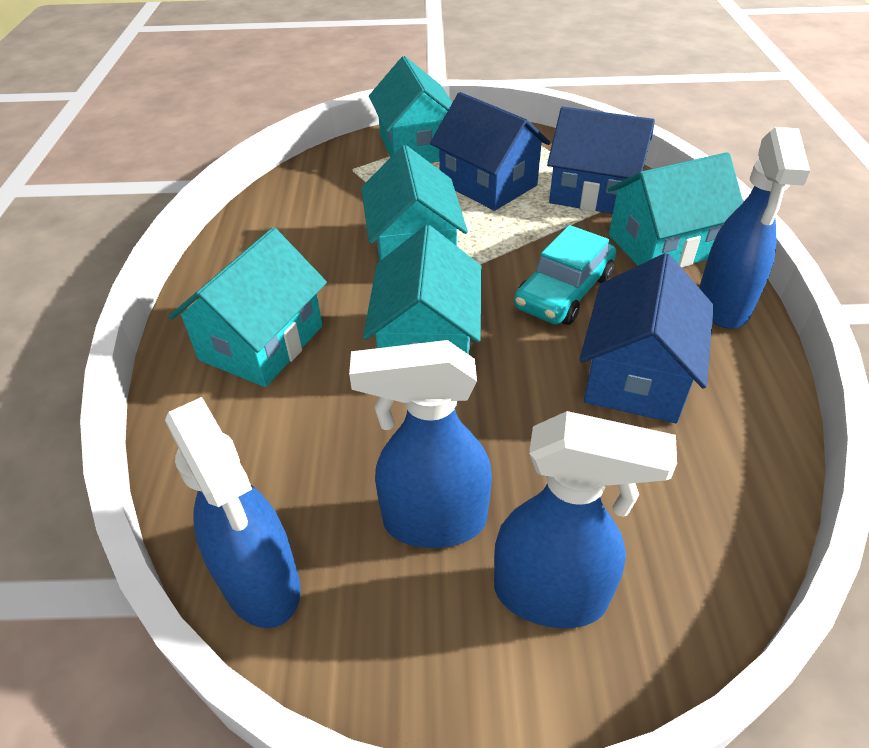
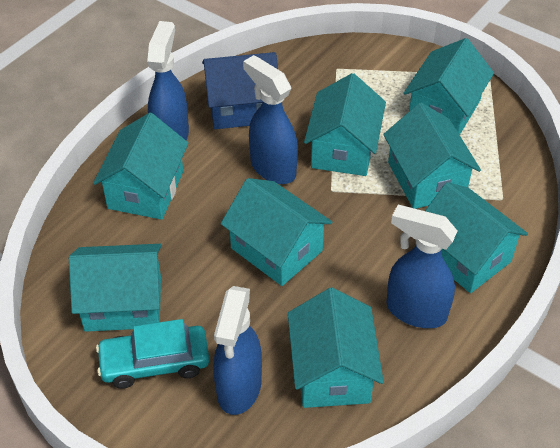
blue house: 3 -> 1
turquoise house: 5 -> 8

